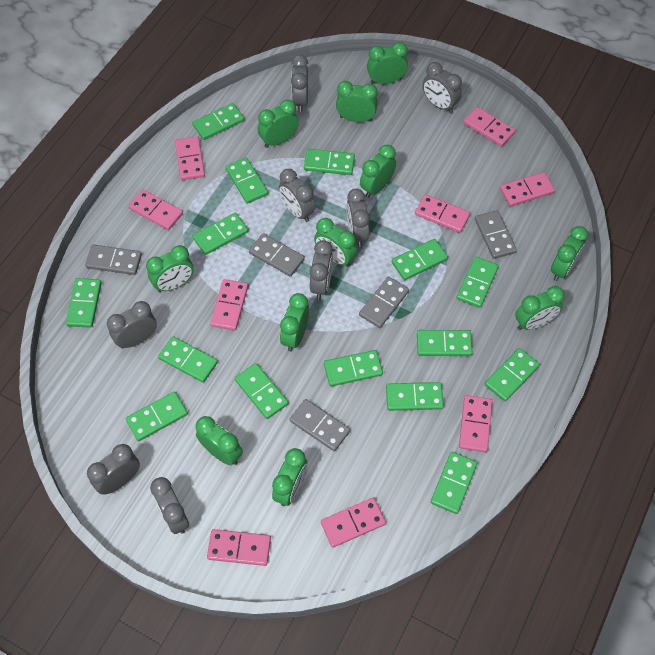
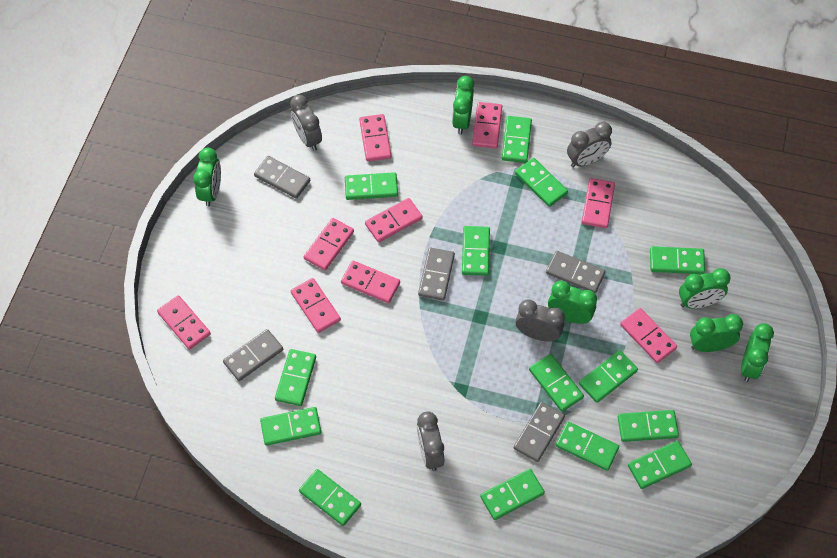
green clock: 11 -> 6
green domino: 15 -> 14
grey clock: 8 -> 4

